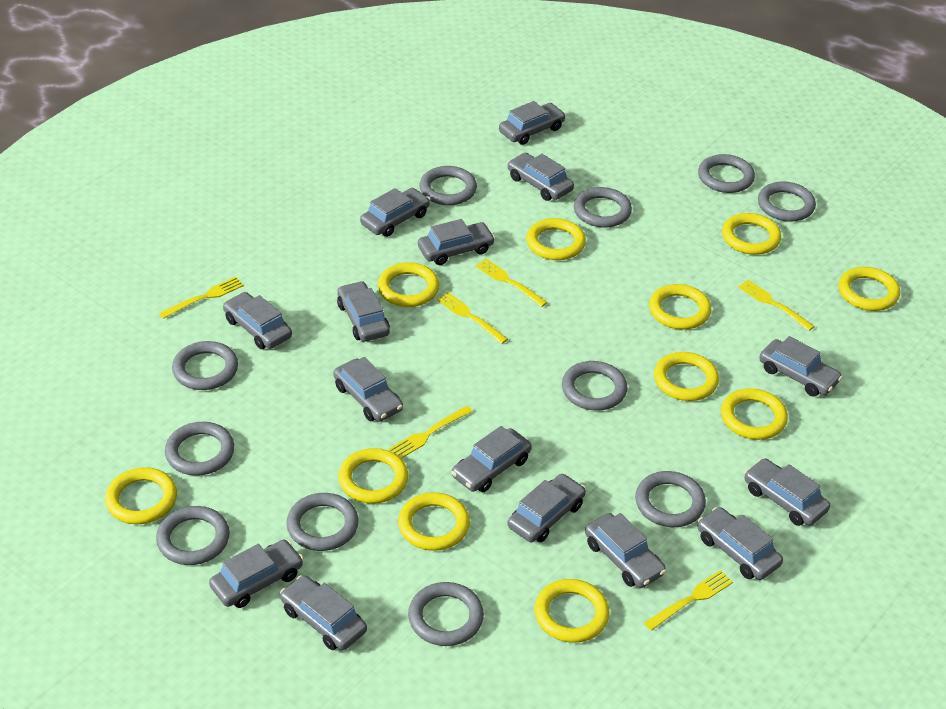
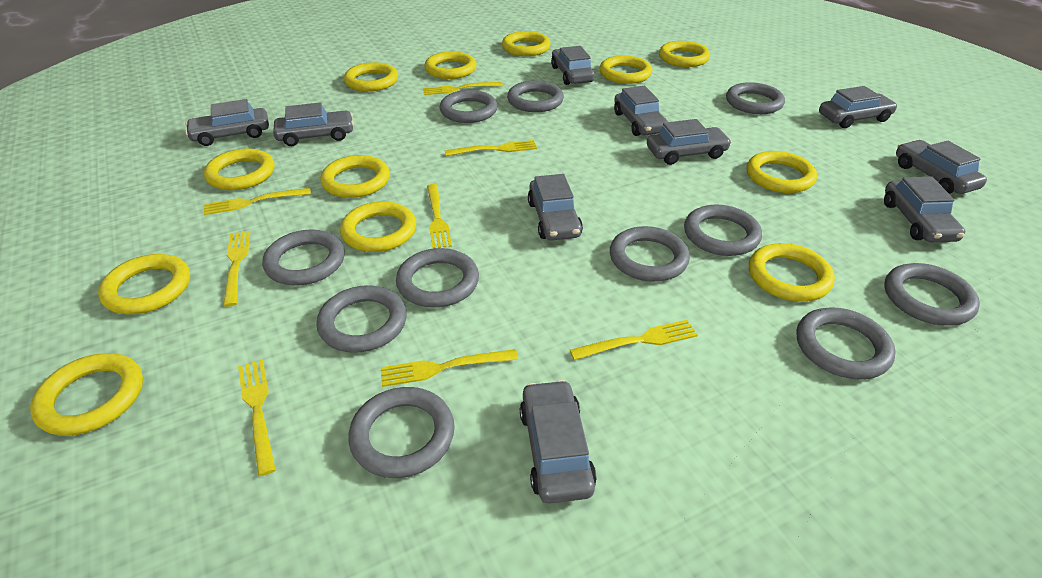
grey car: 15 -> 10
yellow fork: 6 -> 8
yellow ring: 11 -> 12

